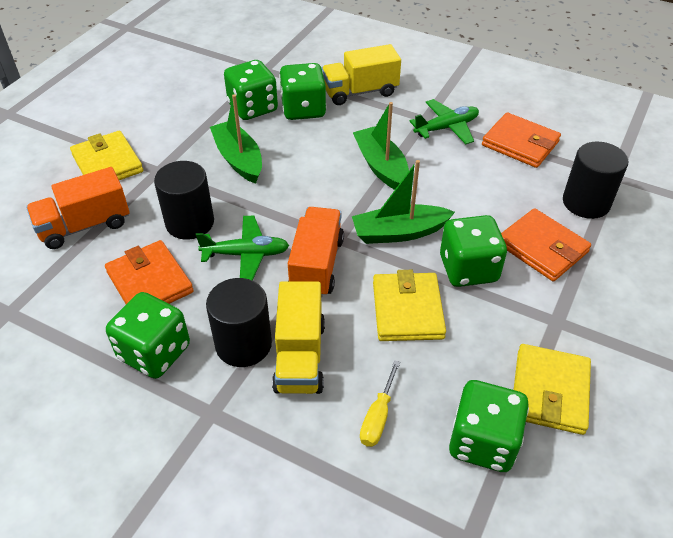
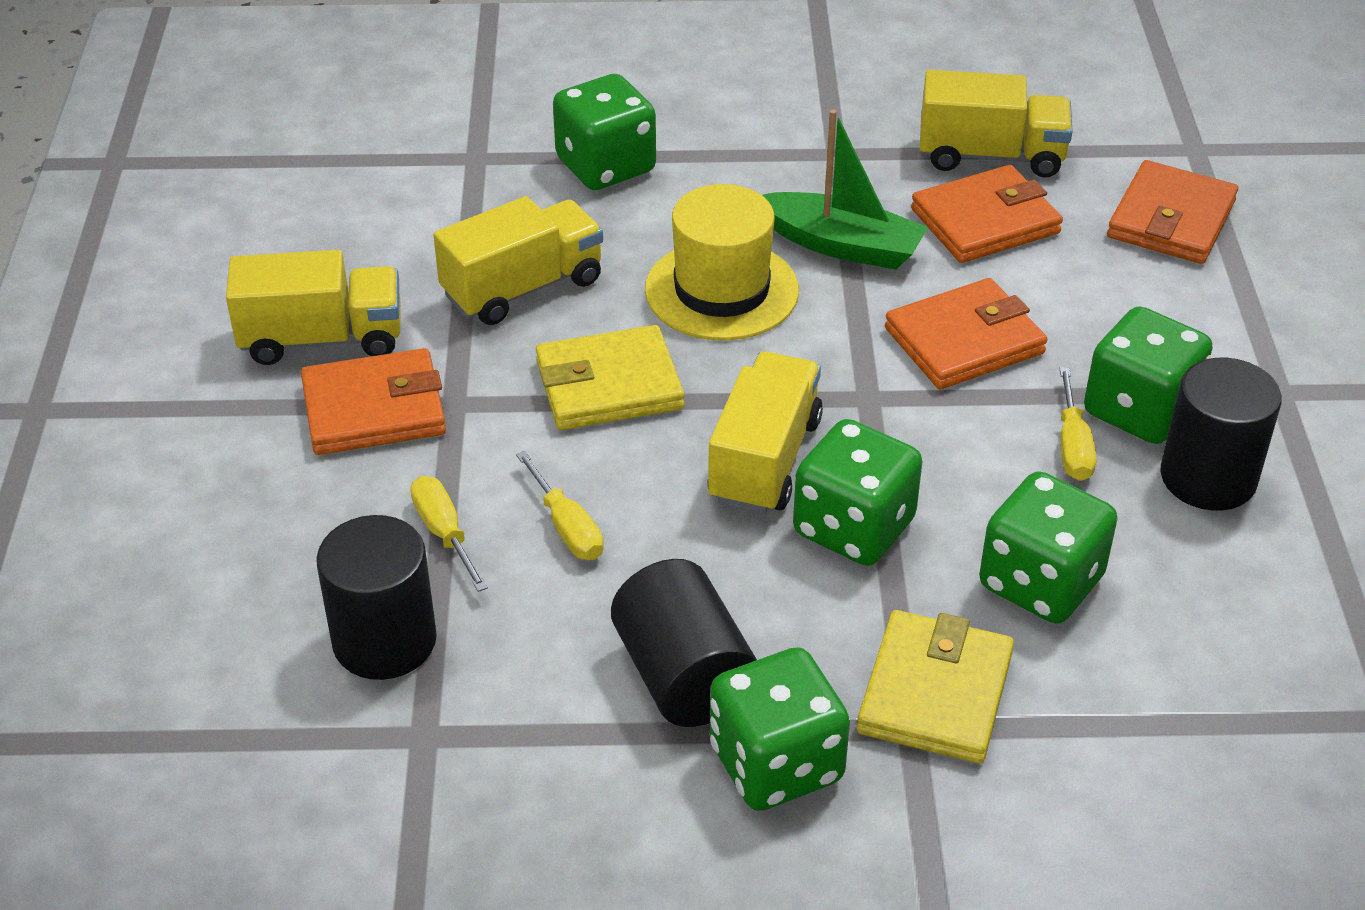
green boat: 3 -> 1
green plane: 2 -> 0
orange truck: 2 -> 0
orange wallet: 3 -> 4
yellow hat: 0 -> 1
yellow screwdriver: 1 -> 3
yellow truck: 2 -> 4
yellow wallet: 3 -> 2

